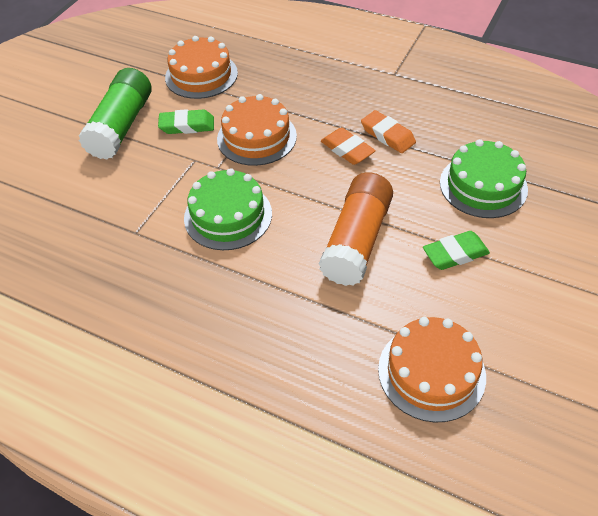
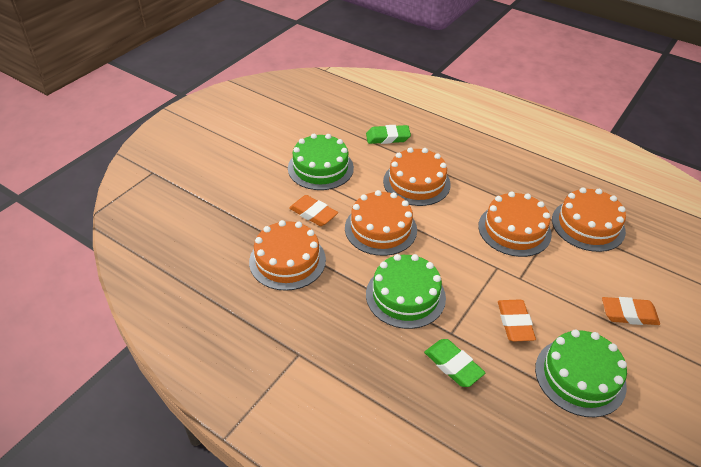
green cake: 2 -> 3
green glue stick: 1 -> 0
orange cake: 3 -> 5
orange eraser: 2 -> 3
orange glue stick: 1 -> 0

